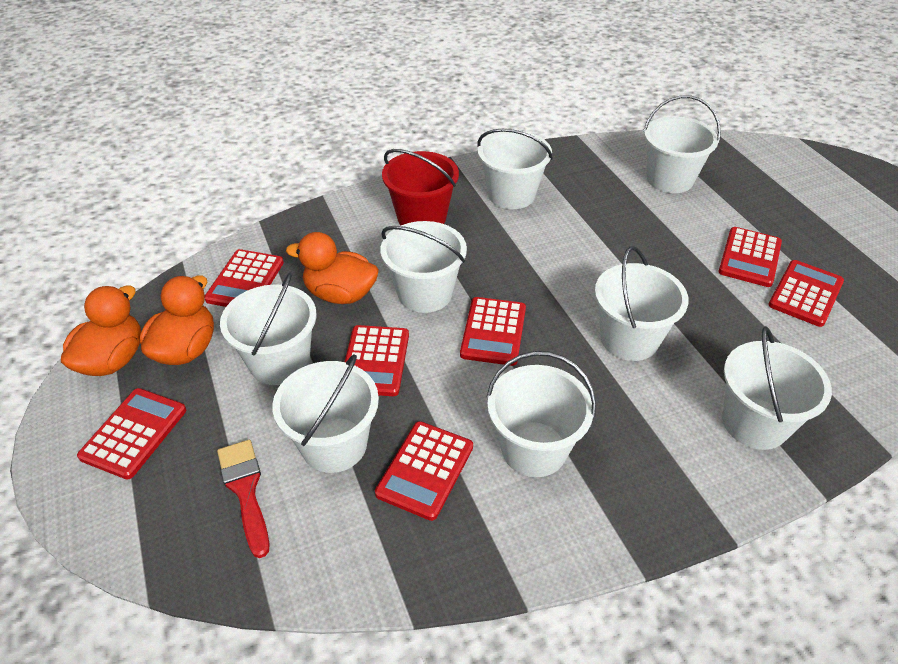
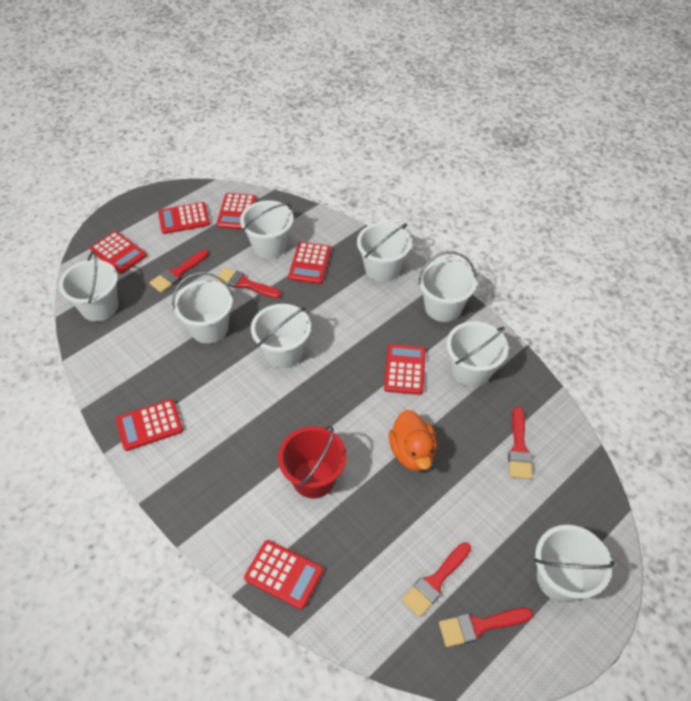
orange duck: 3 -> 1
red brush: 1 -> 5

